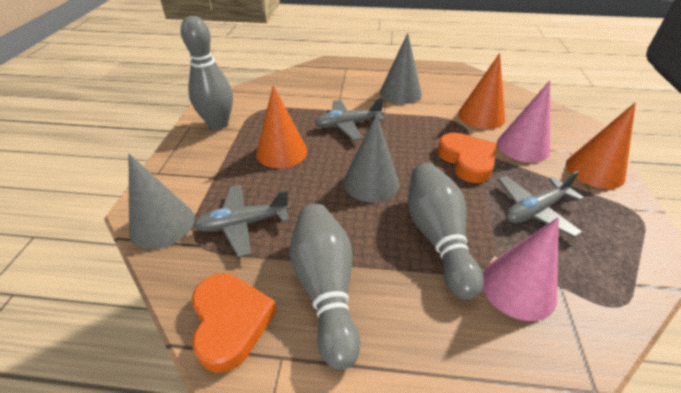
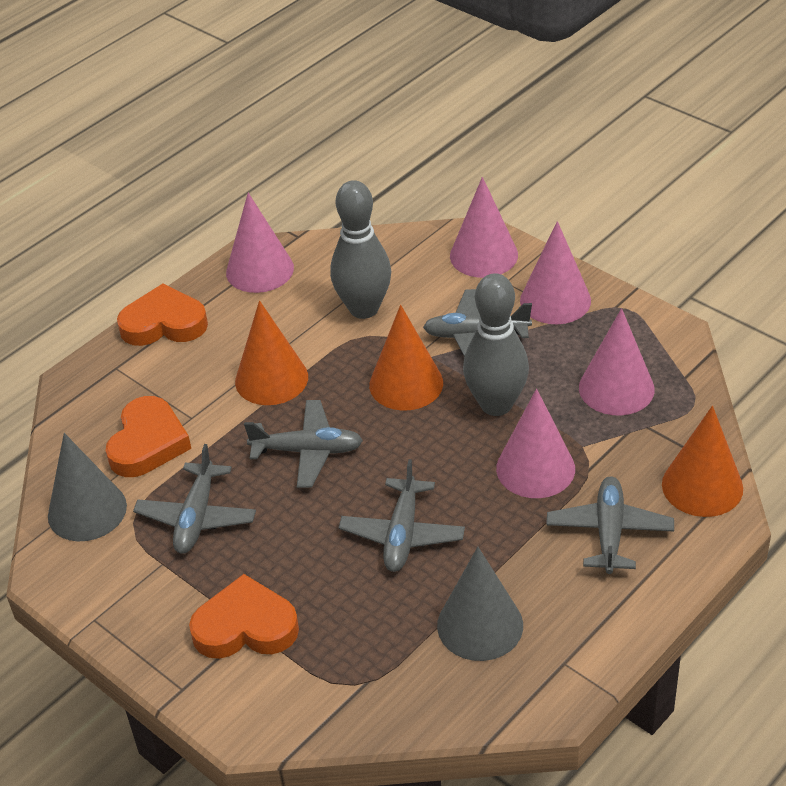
grey bowling pin: 3 -> 2
grey cone: 3 -> 2
grey plane: 3 -> 5
orange heart: 2 -> 3
pink cone: 2 -> 5

